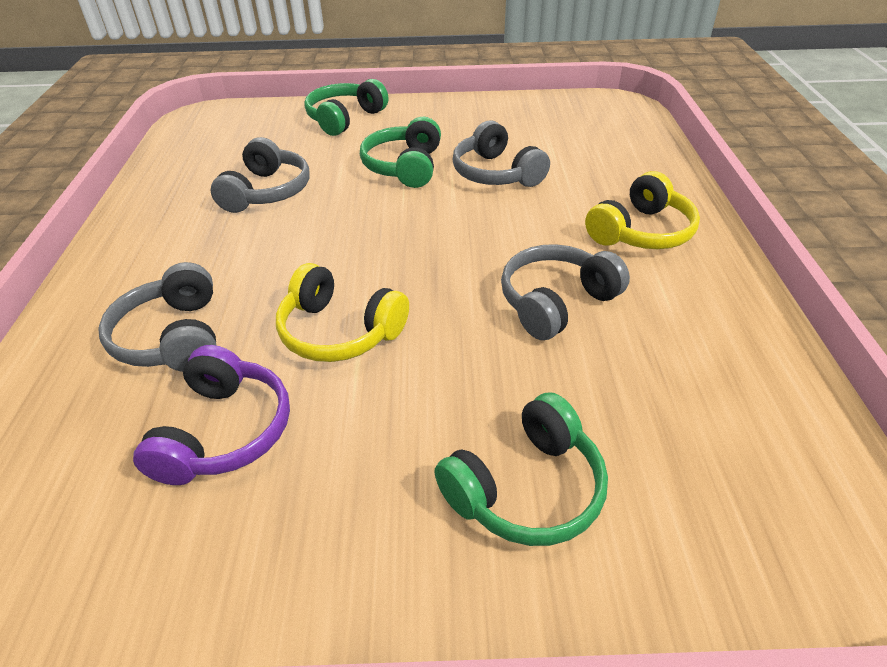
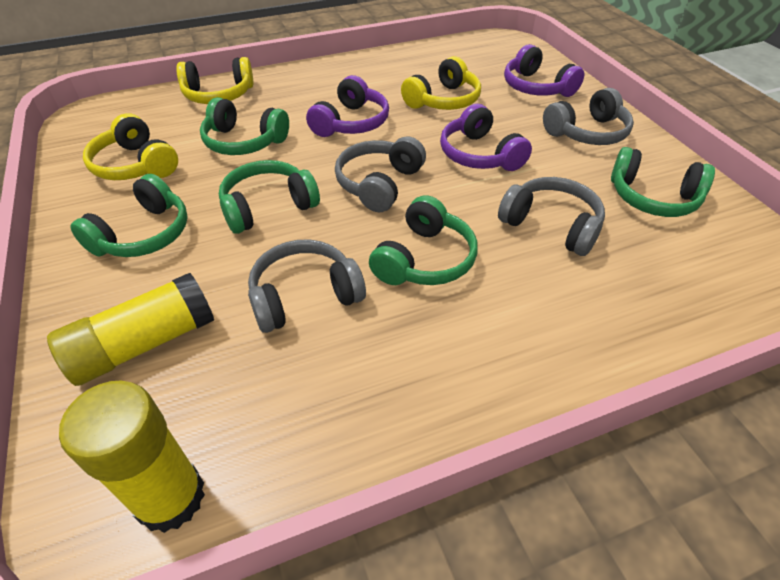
green headphones: 3 -> 5
purple headphones: 1 -> 3
yellow glue stick: 0 -> 2
yellow headphones: 2 -> 3

